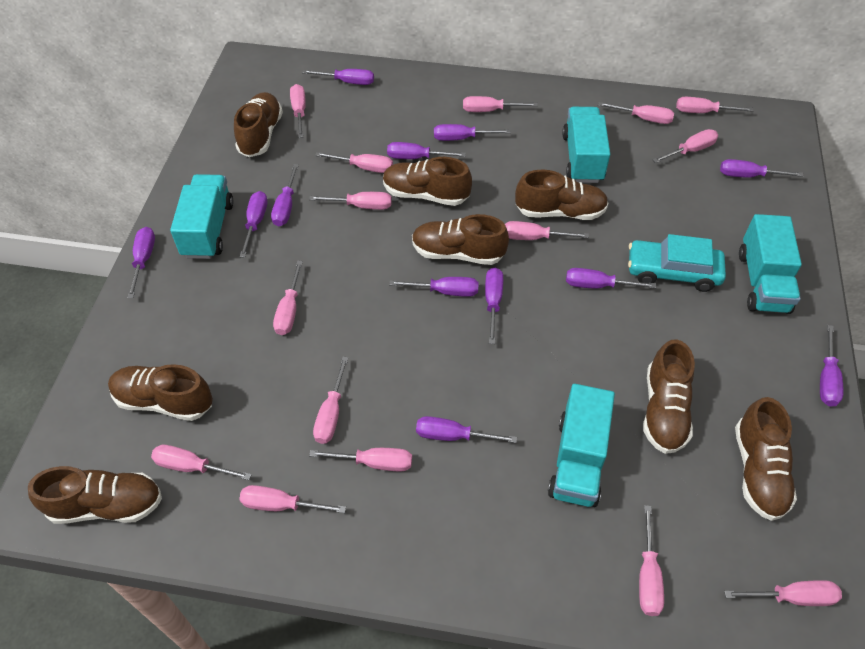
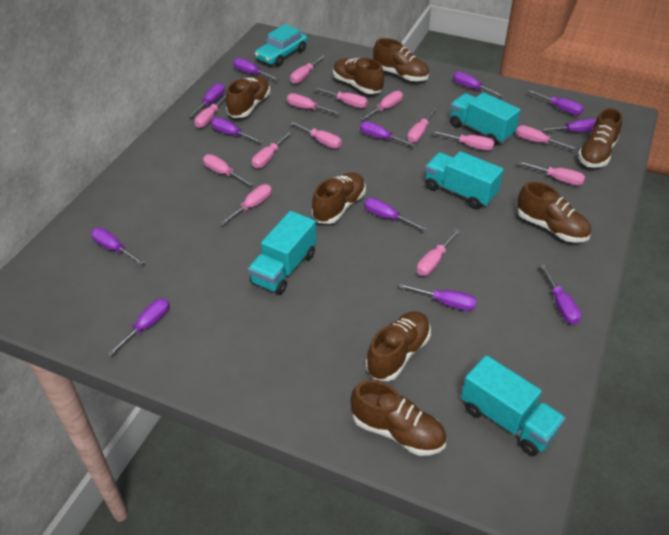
pink screwdriver: 15 -> 14

